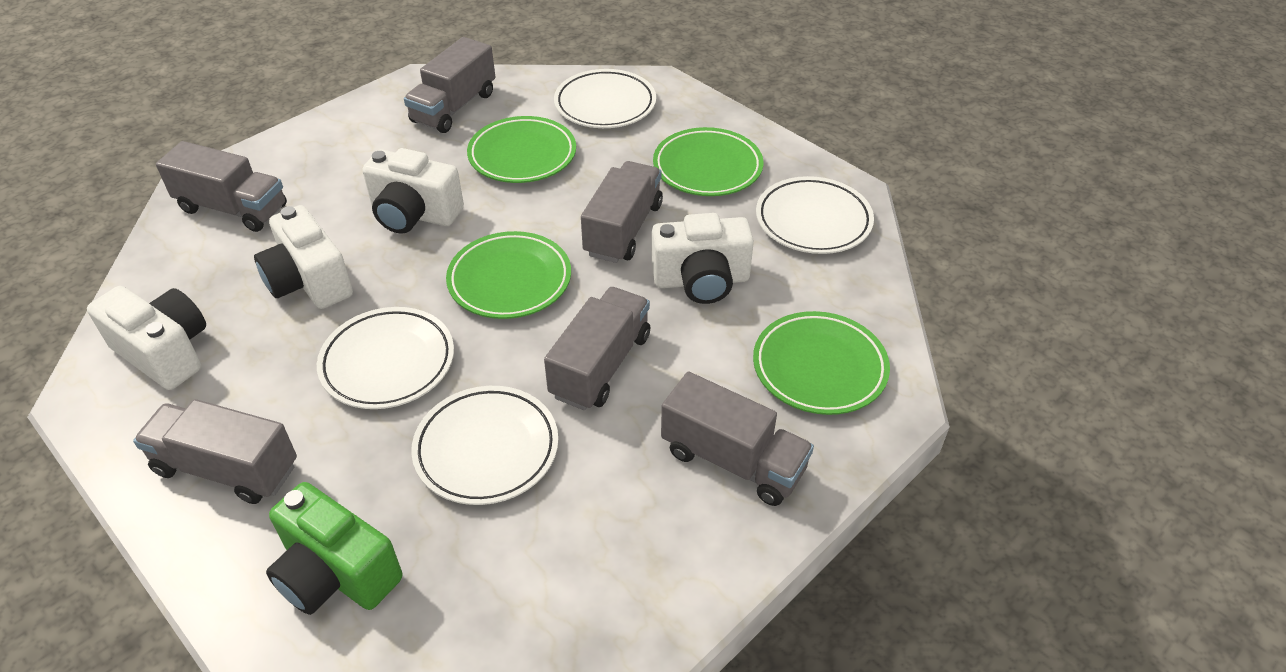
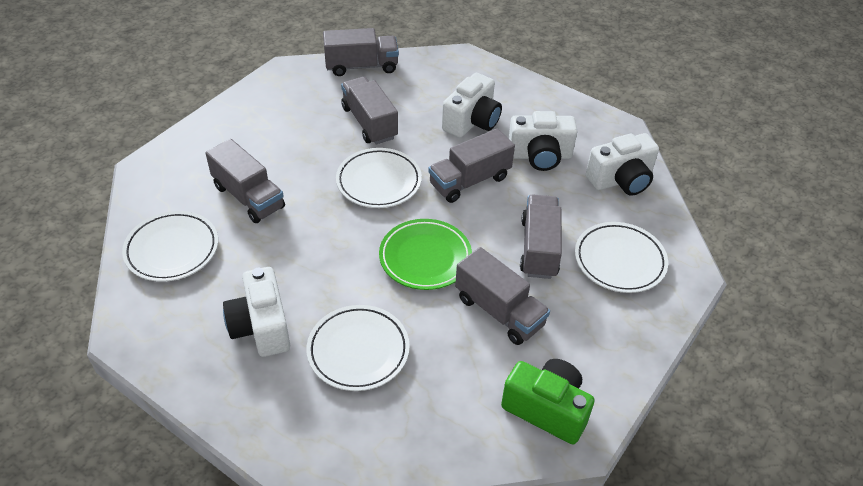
green plate: 4 -> 1

